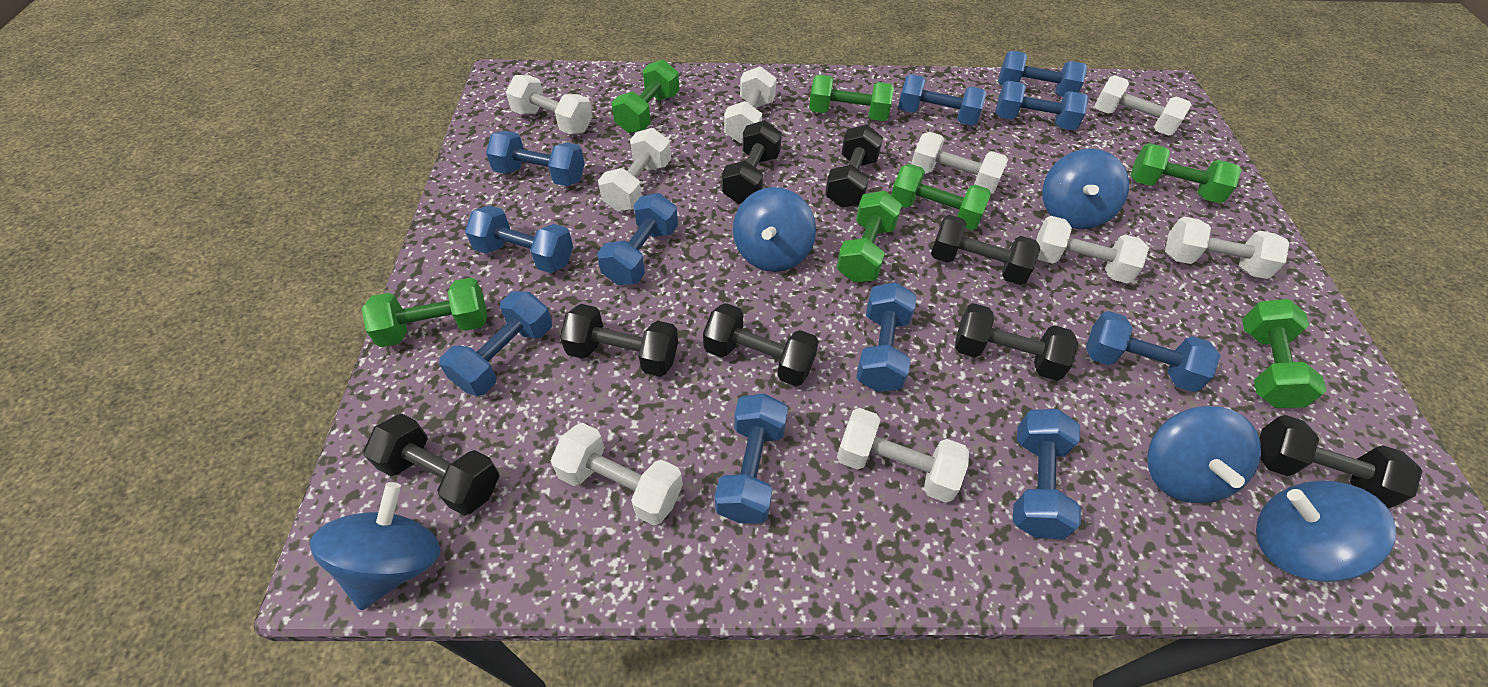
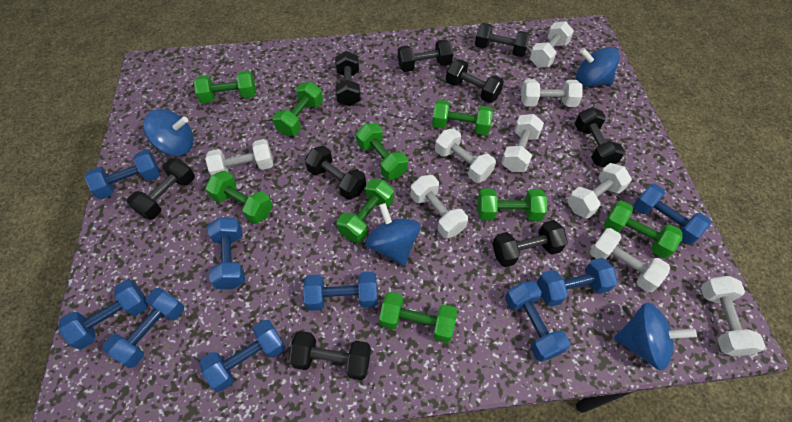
black dumbbell: 8 -> 9
blue dumbbell: 11 -> 9
blue spinning top: 5 -> 4
green dumbbell: 7 -> 9

